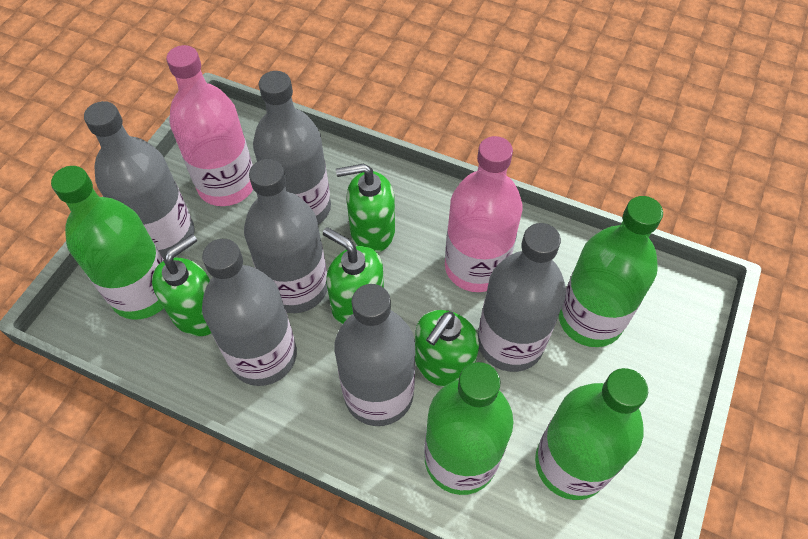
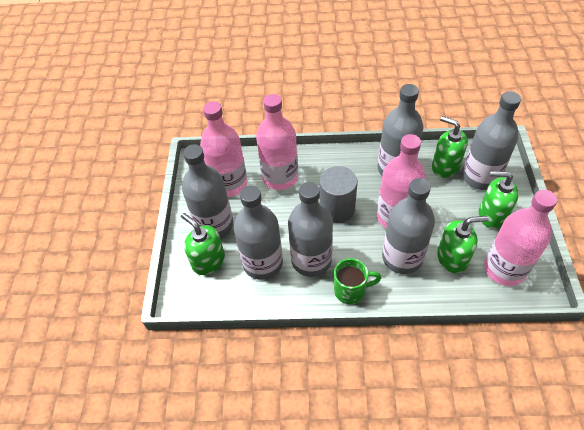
green bottle: 4 -> 0
green mug: 0 -> 1
grey cylinder: 0 -> 1
pink bottle: 2 -> 4

